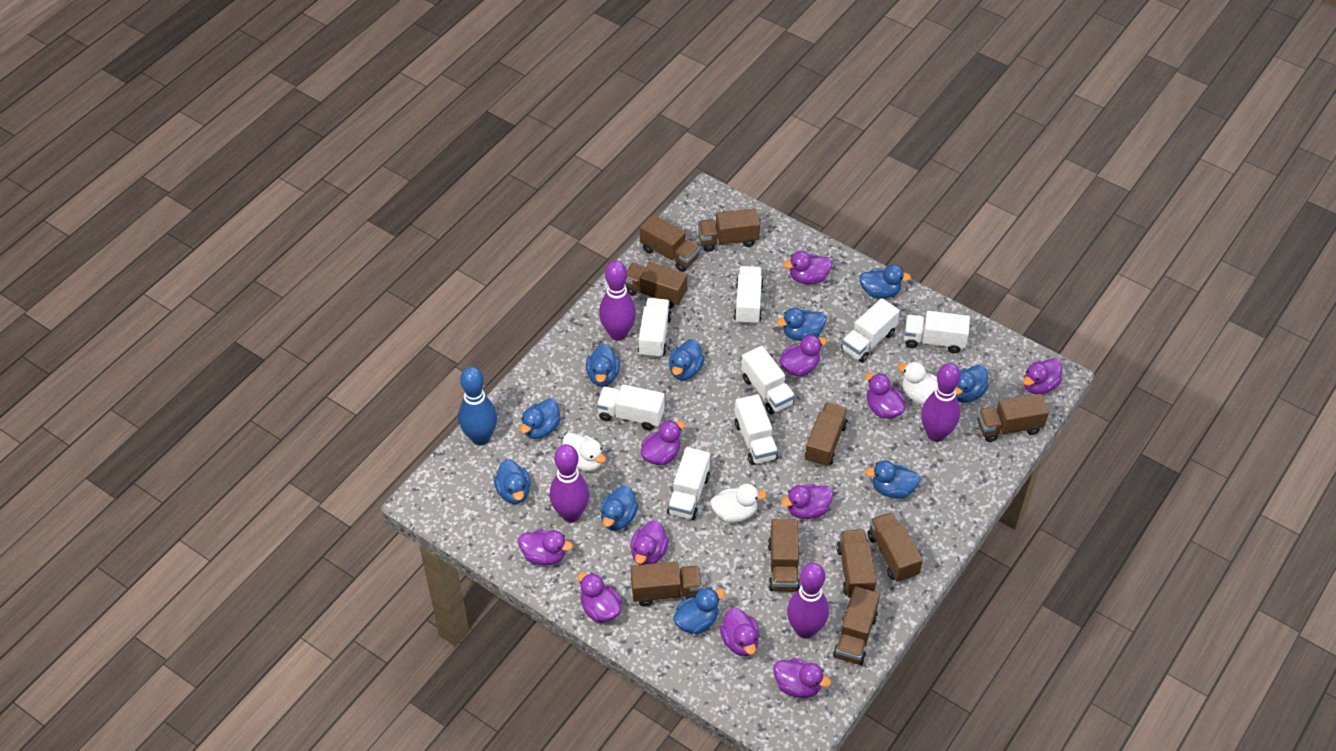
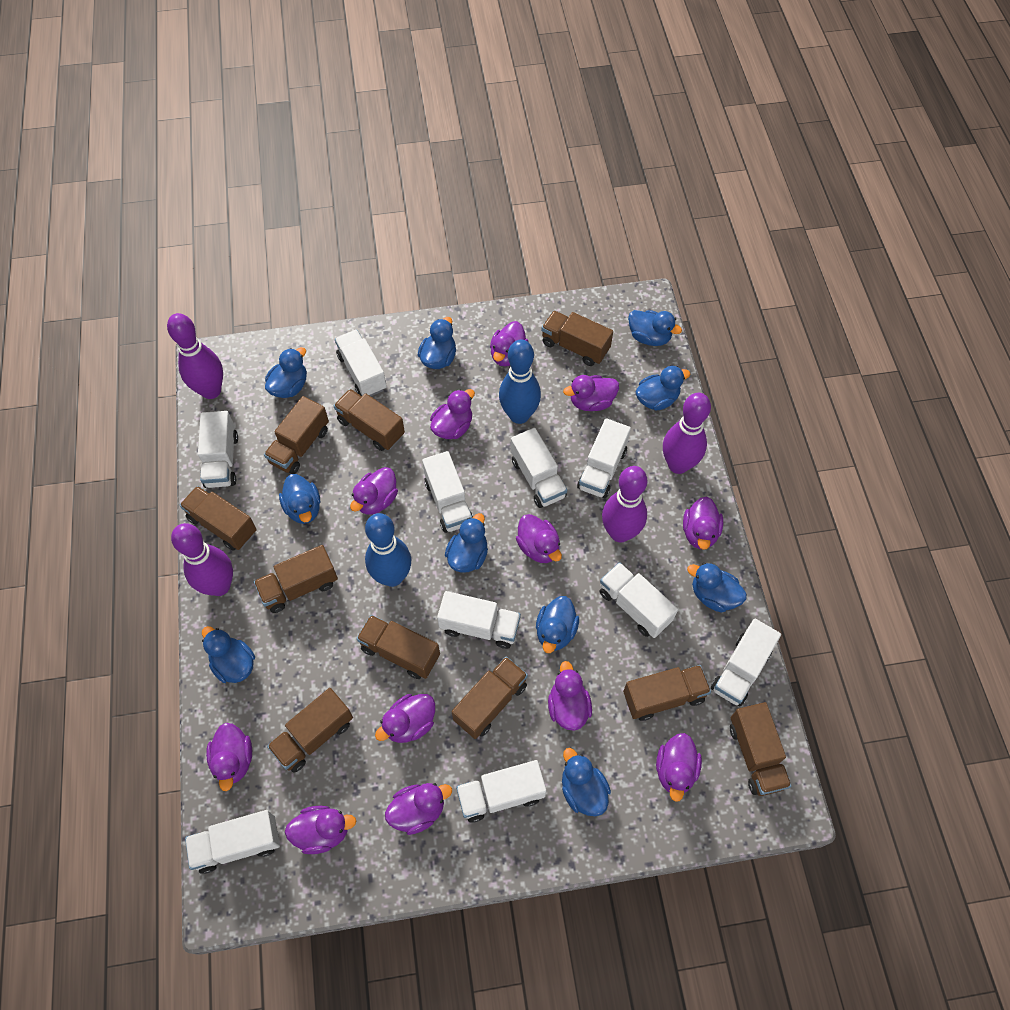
blue bowling pin: 1 -> 2
purple duck: 11 -> 12
white duck: 3 -> 0
white truck: 8 -> 10

